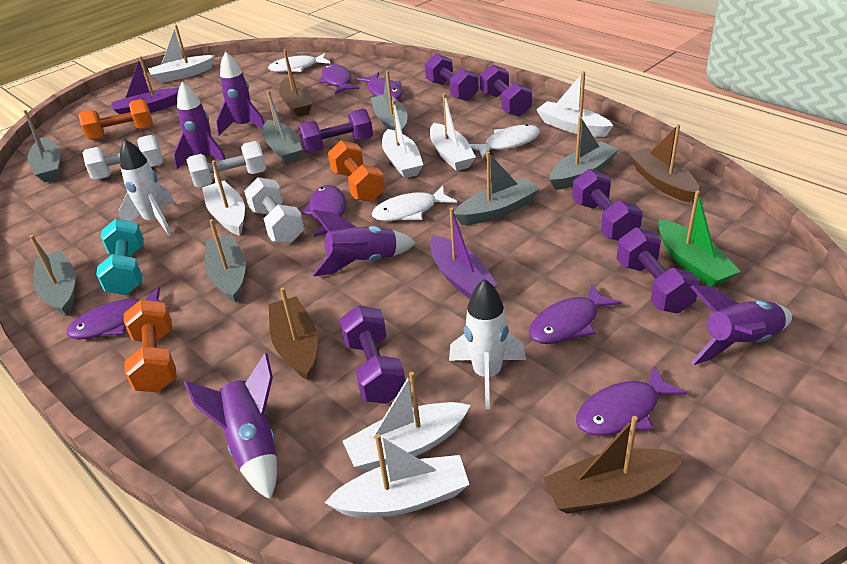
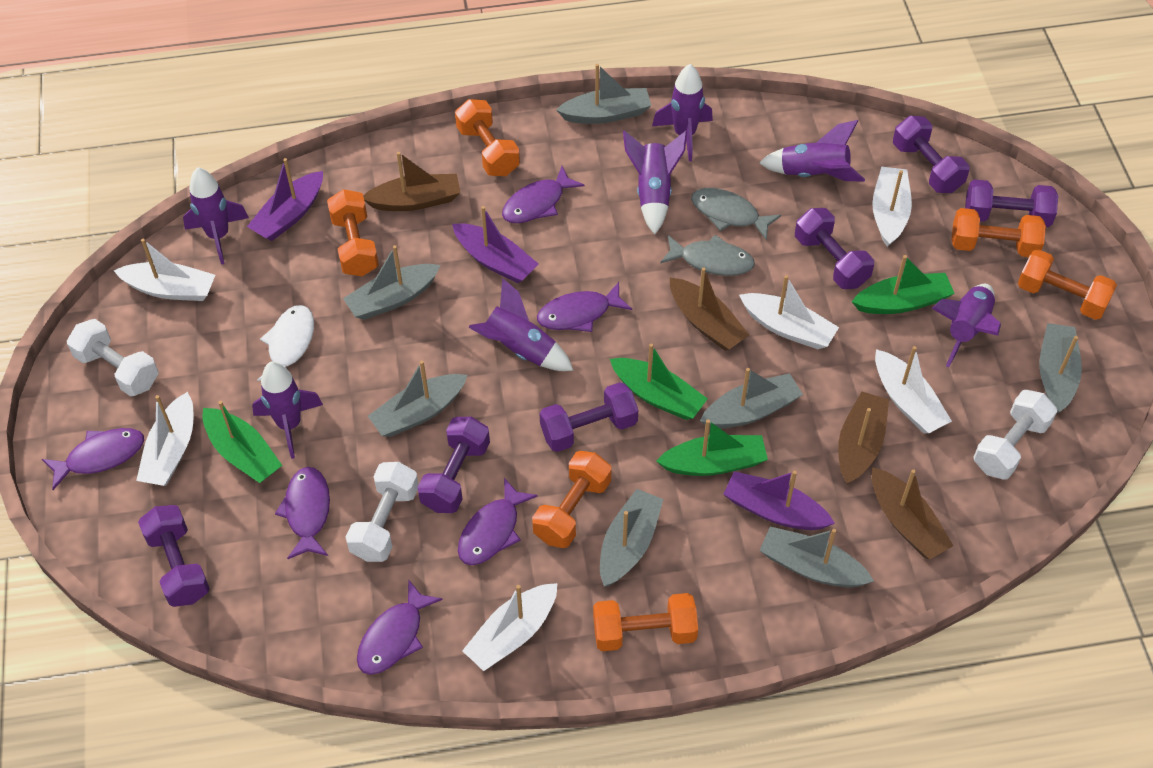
green boat: 1 -> 4
grey fish: 0 -> 2
orange dumbbell: 3 -> 6
purple boat: 2 -> 3
purple rocket: 5 -> 7
turquoise dumbbell: 1 -> 0
white boat: 7 -> 6
white fish: 3 -> 1
white rocket: 2 -> 0

